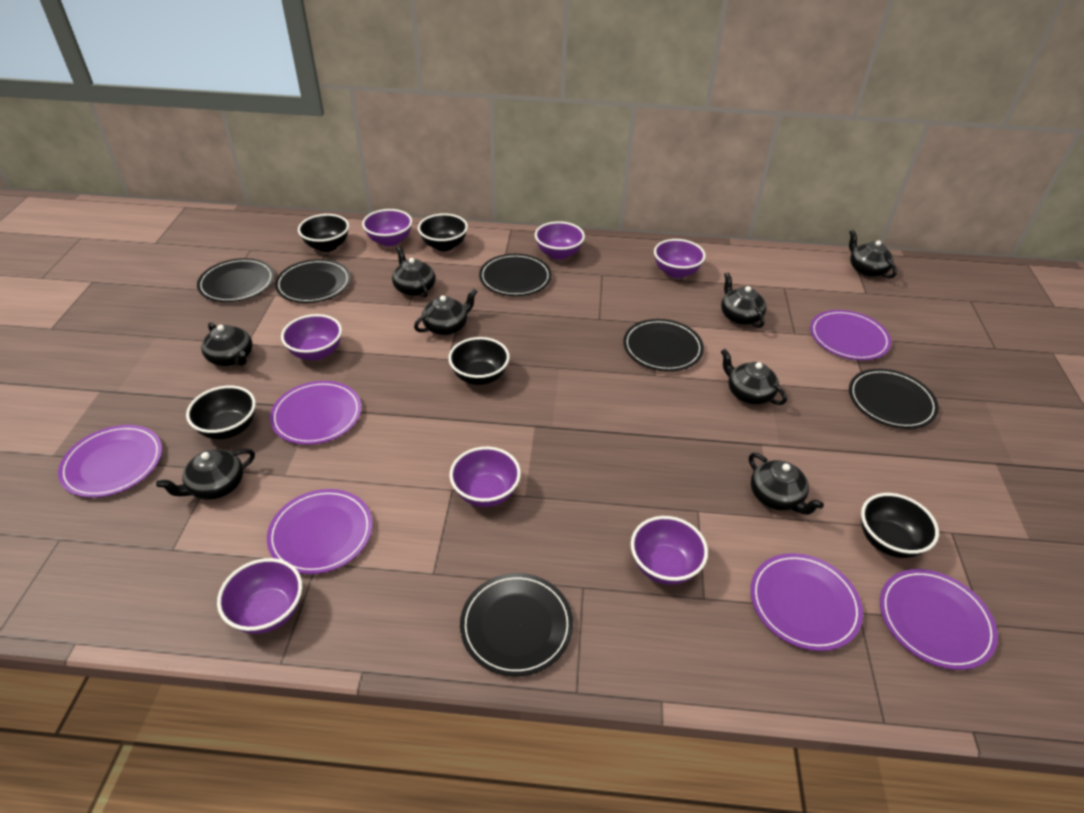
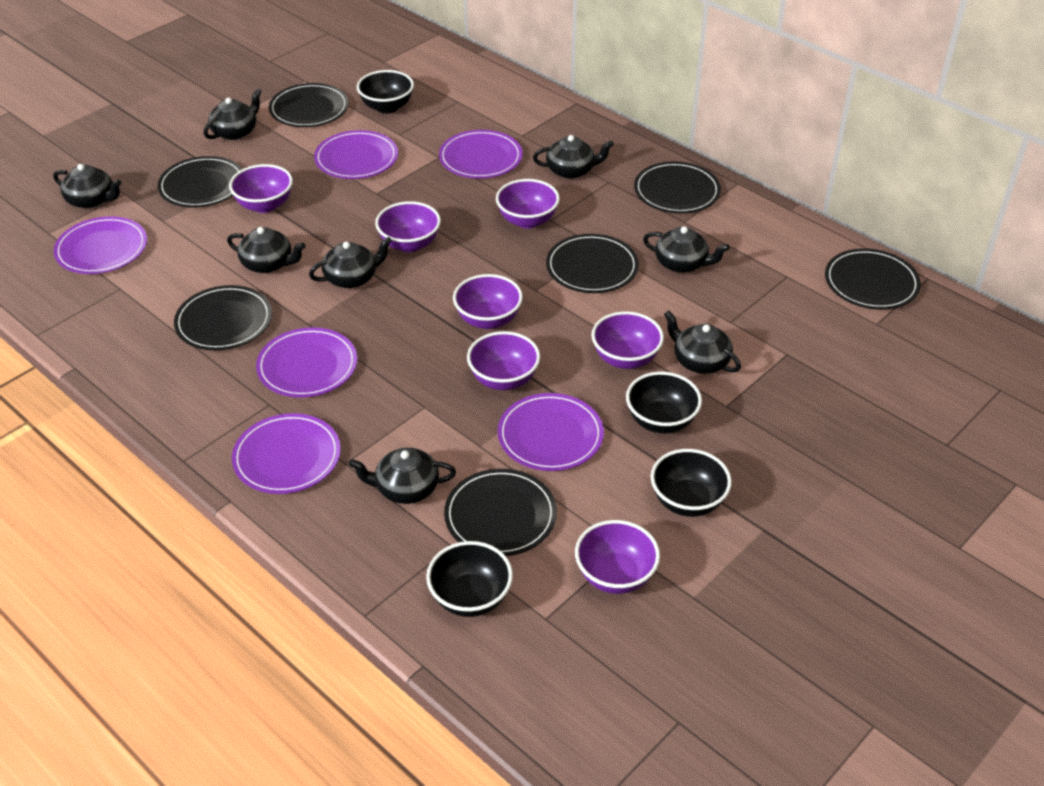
black bowl: 5 -> 4
black plate: 6 -> 7

